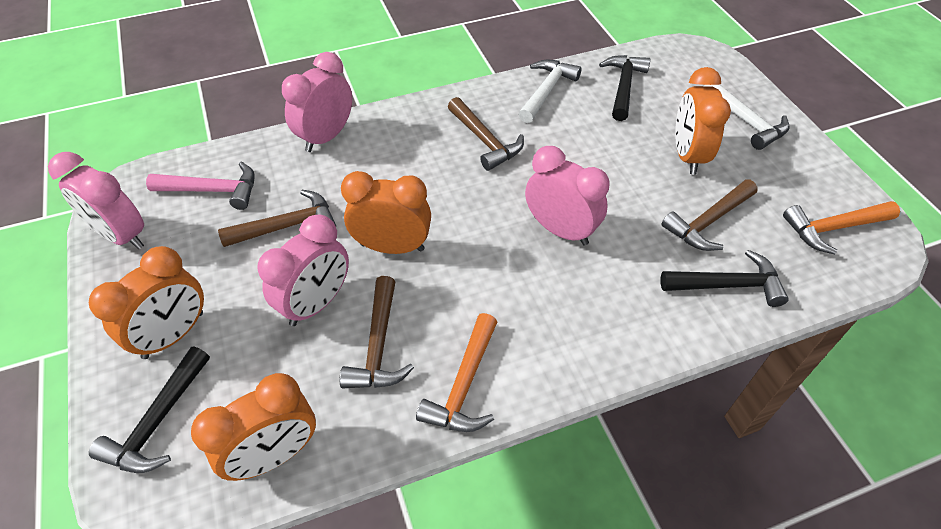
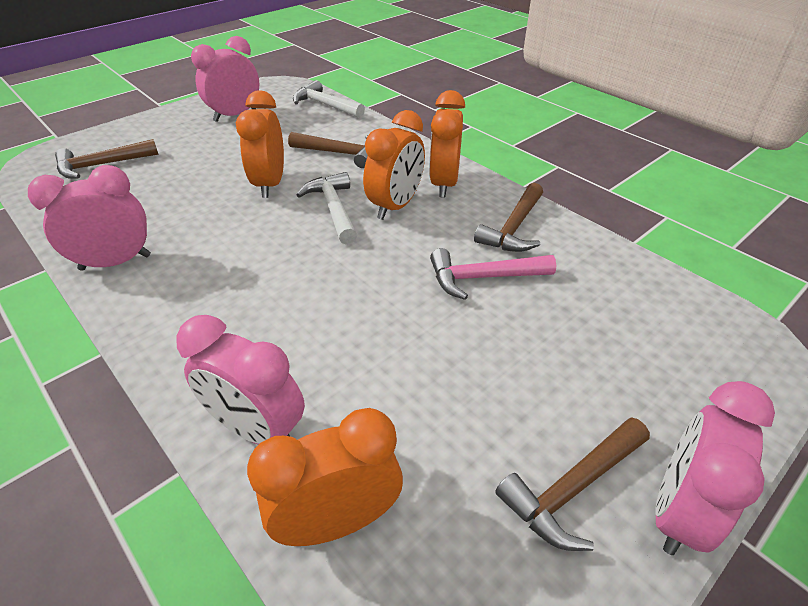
black hammer: 3 -> 0
orange hammer: 2 -> 0

